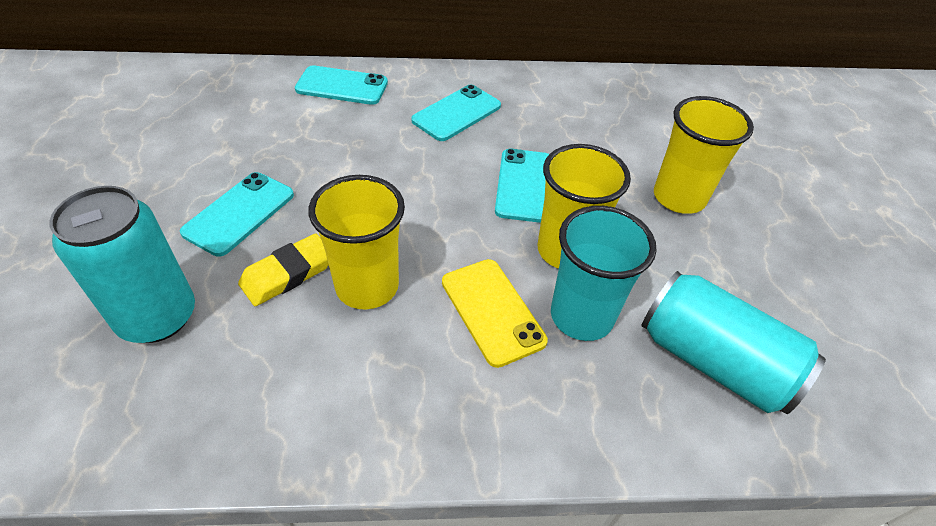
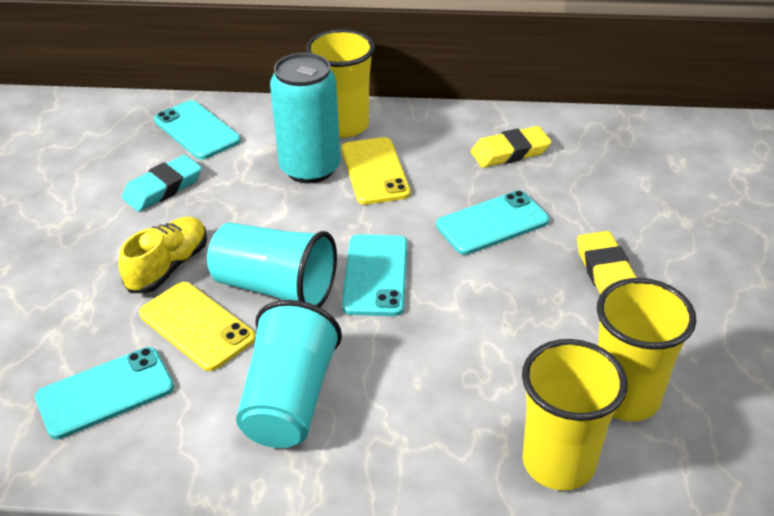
turquoise can: 2 -> 1
turquoise cup: 1 -> 2
turquoise eraser: 0 -> 1
yellow eraser: 1 -> 2
yellow phone: 1 -> 2
yellow shoe: 0 -> 1

